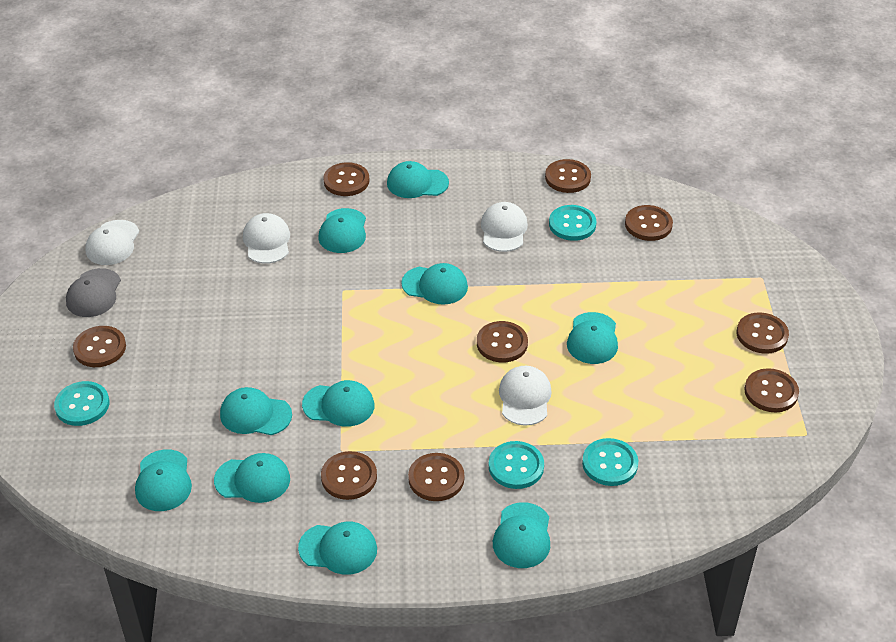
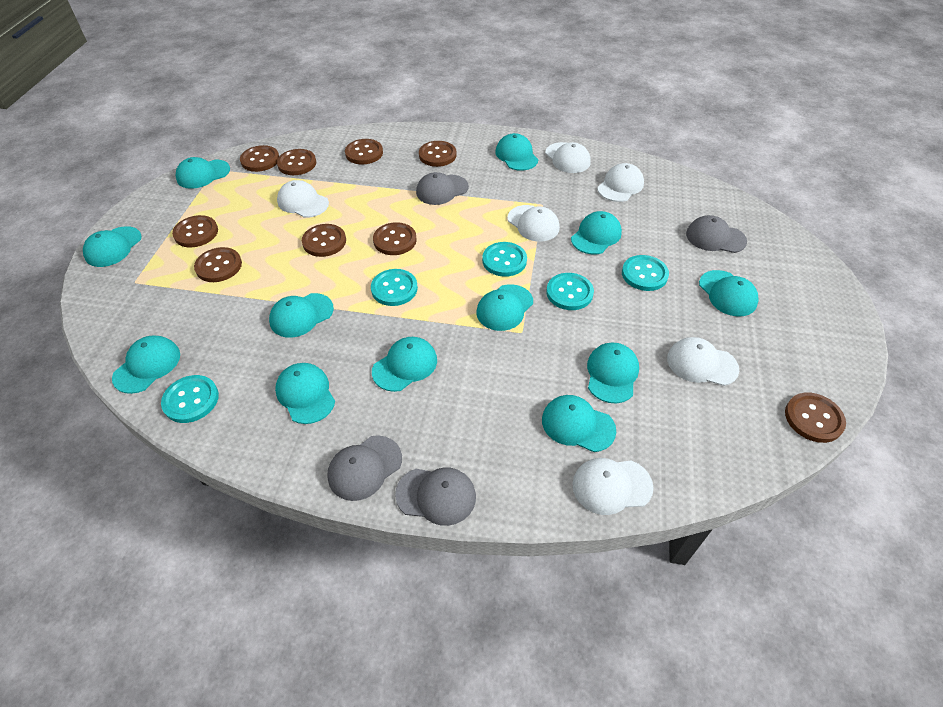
grey cap: 1 -> 4
turquoise button: 4 -> 5
turquoise cap: 10 -> 12
white cap: 4 -> 6

